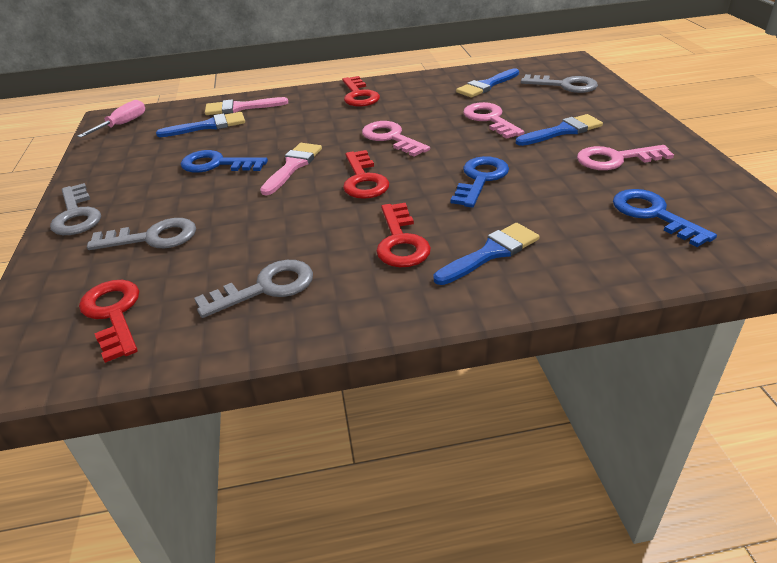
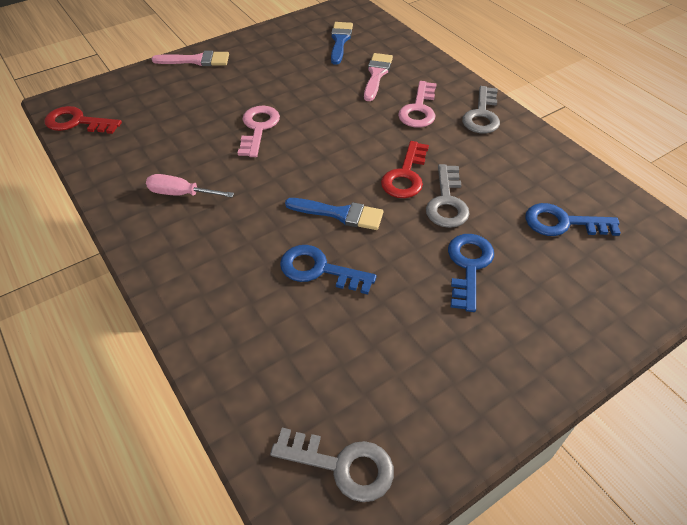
blue brush: 4 -> 2
grey key: 4 -> 3
pink key: 3 -> 2
red key: 4 -> 2

